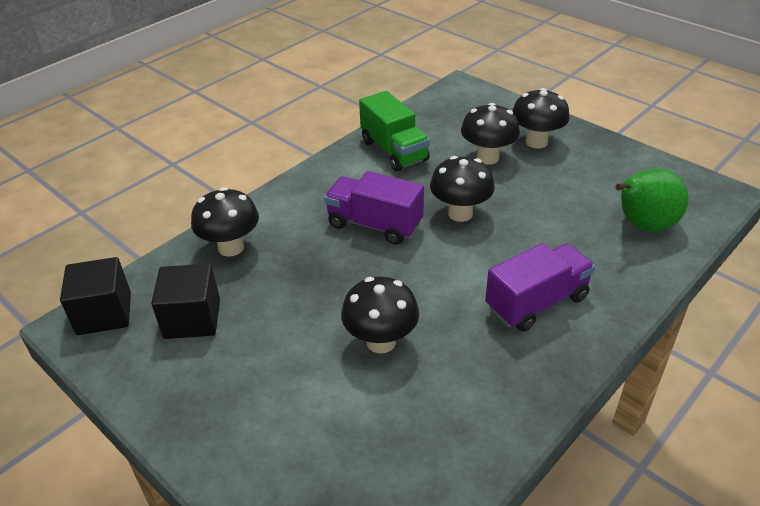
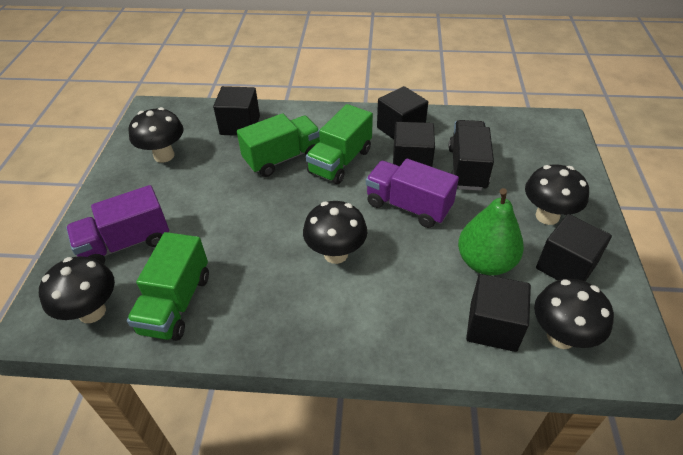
black cube: 2 -> 5
black truck: 0 -> 1
green truck: 1 -> 3

